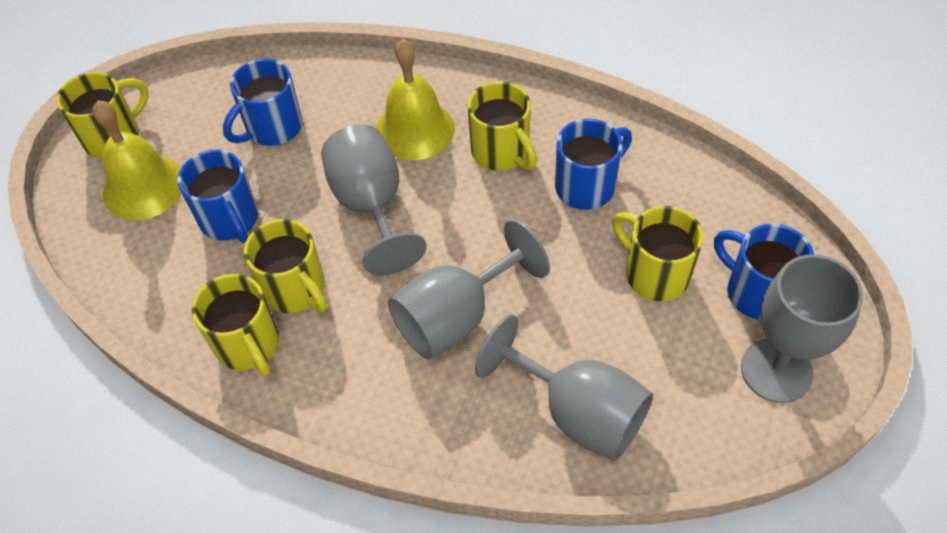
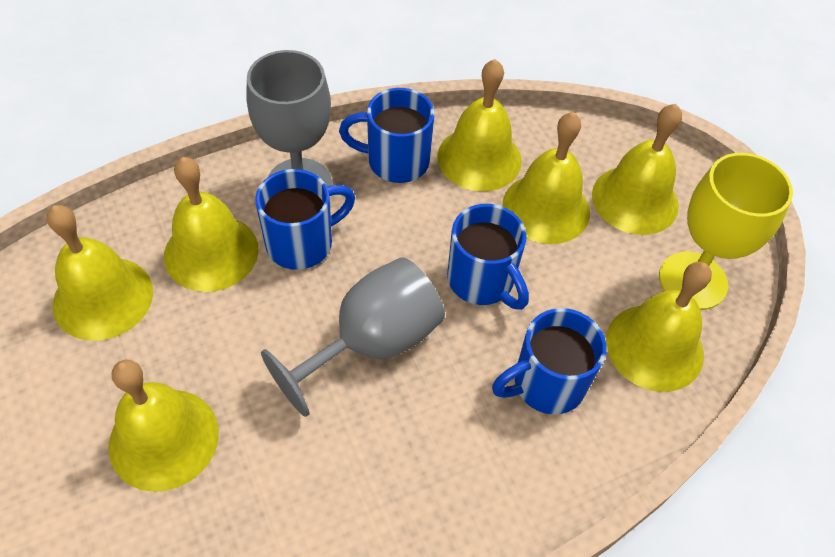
grey goblet: 4 -> 2
yellow bell: 2 -> 7
yellow goblet: 0 -> 1
yellow mug: 5 -> 0

